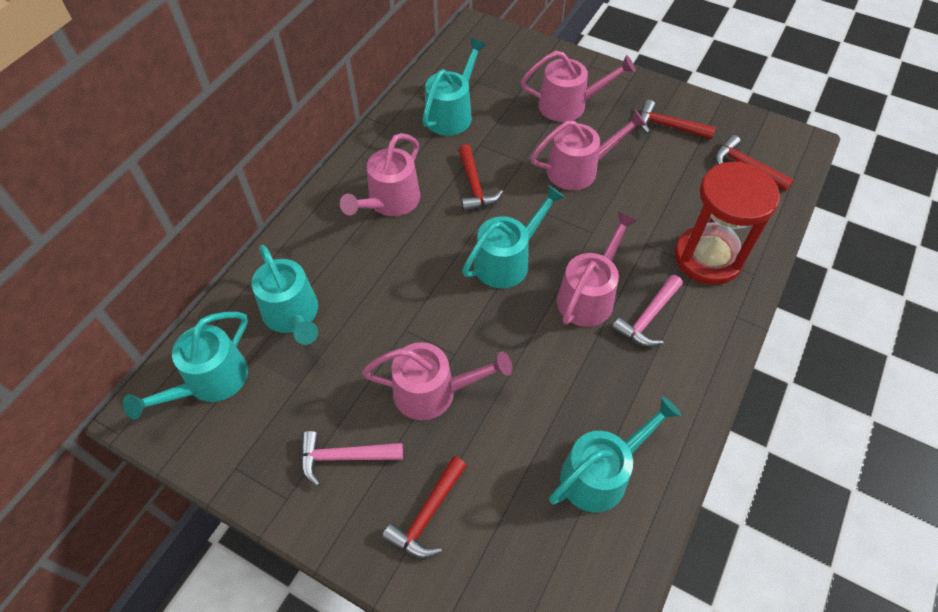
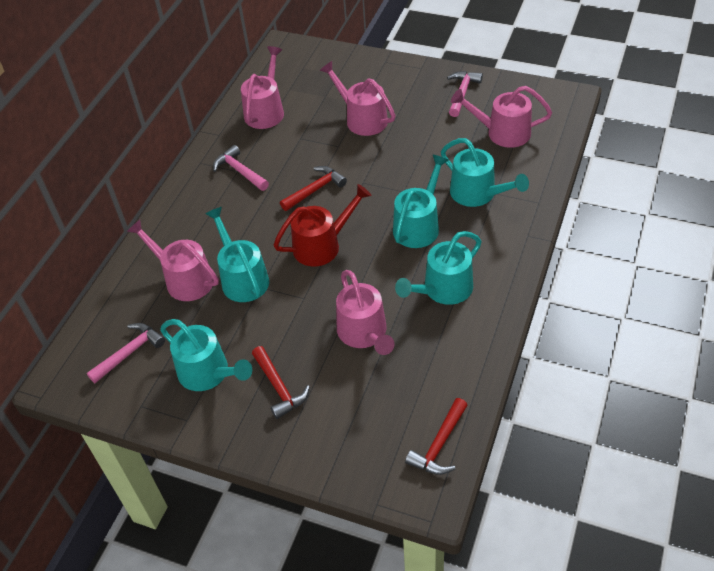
pink hammer: 2 -> 3
red hammer: 4 -> 3
red hourglass: 1 -> 0
red watering can: 0 -> 1

